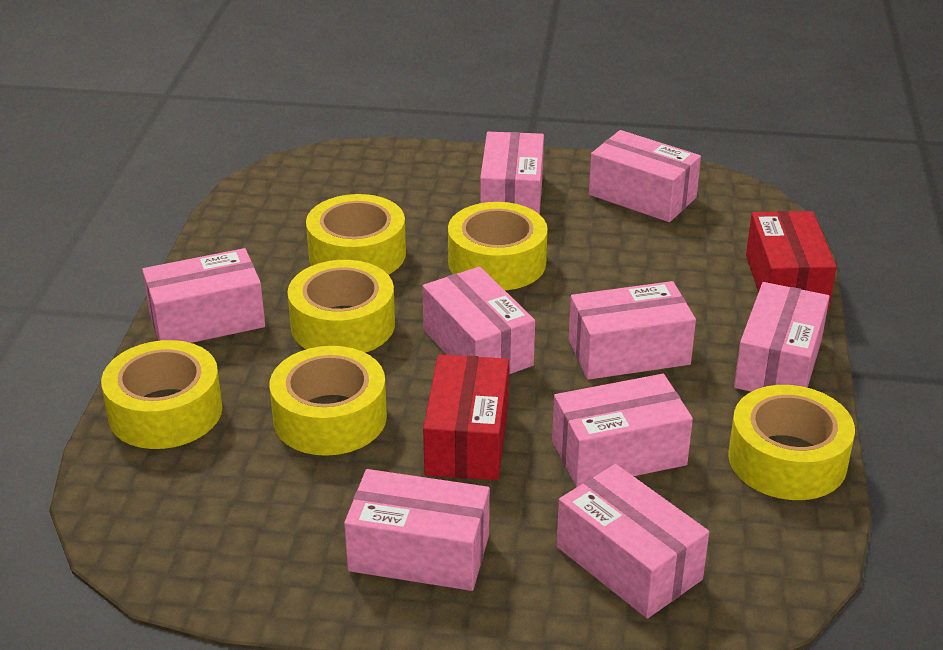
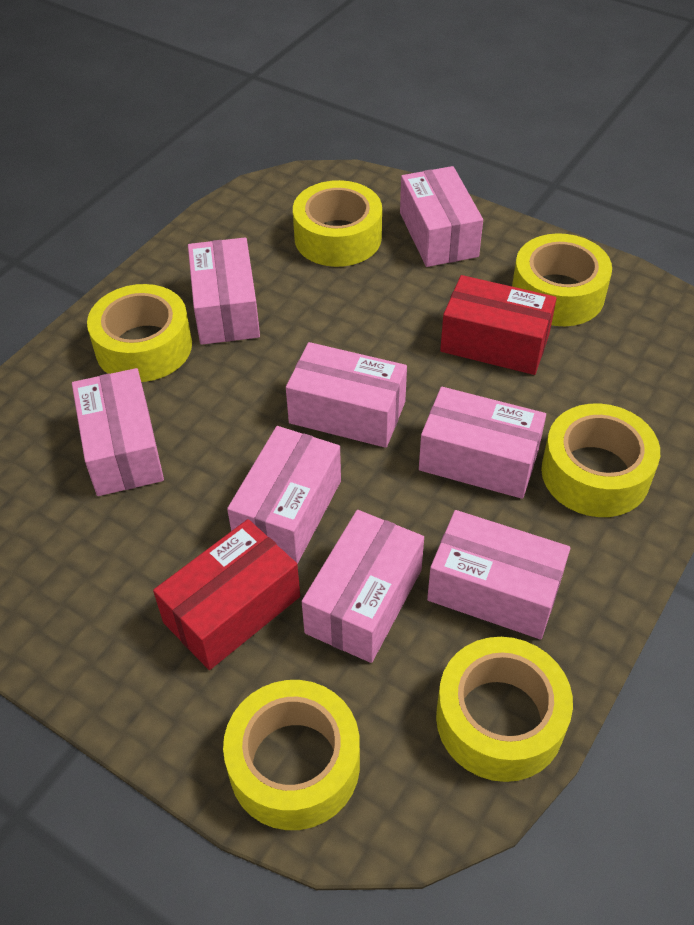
pink box: 9 -> 8

